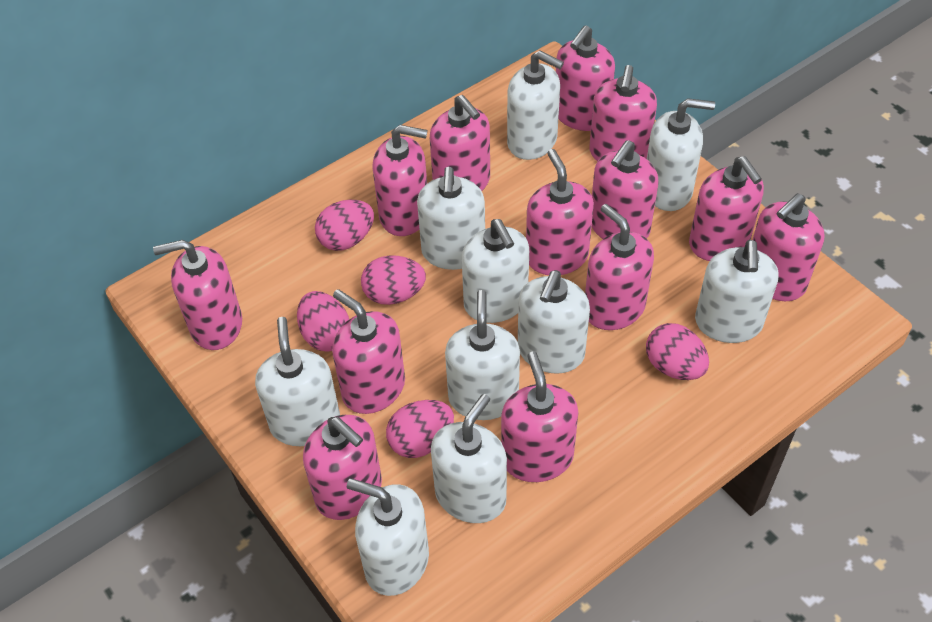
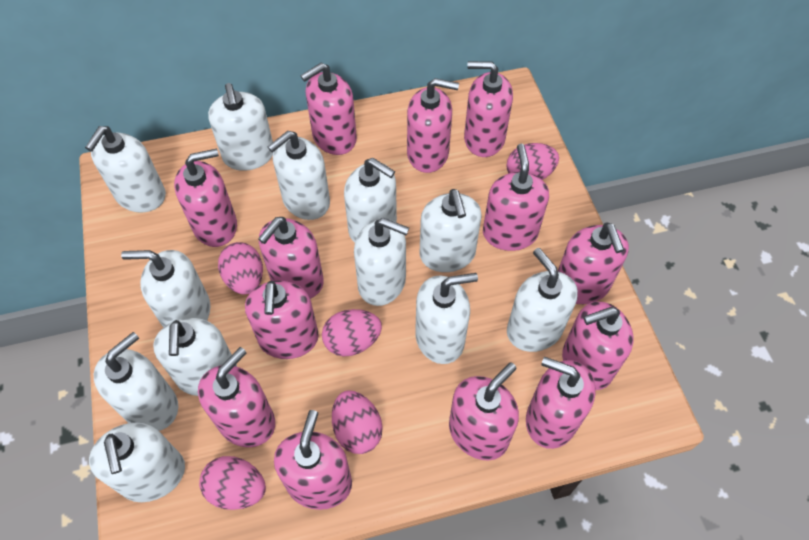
white soap dispenser: 10 -> 12

